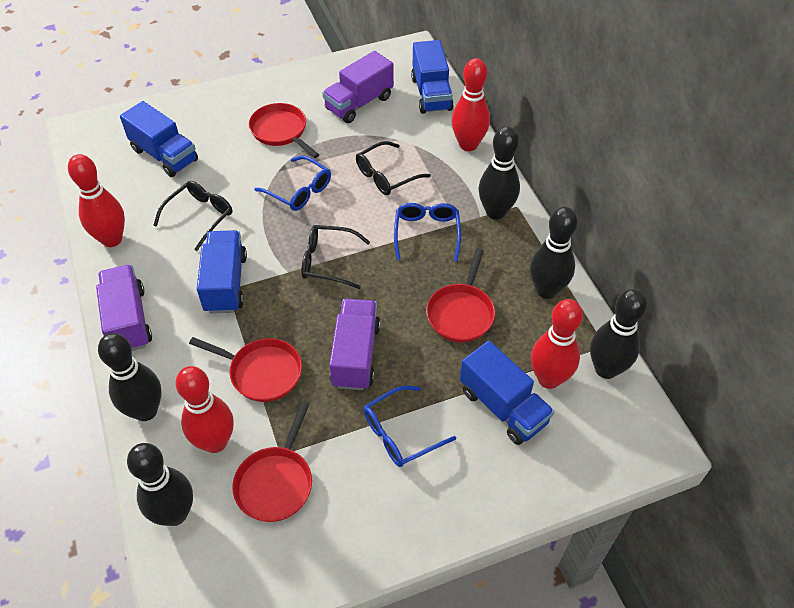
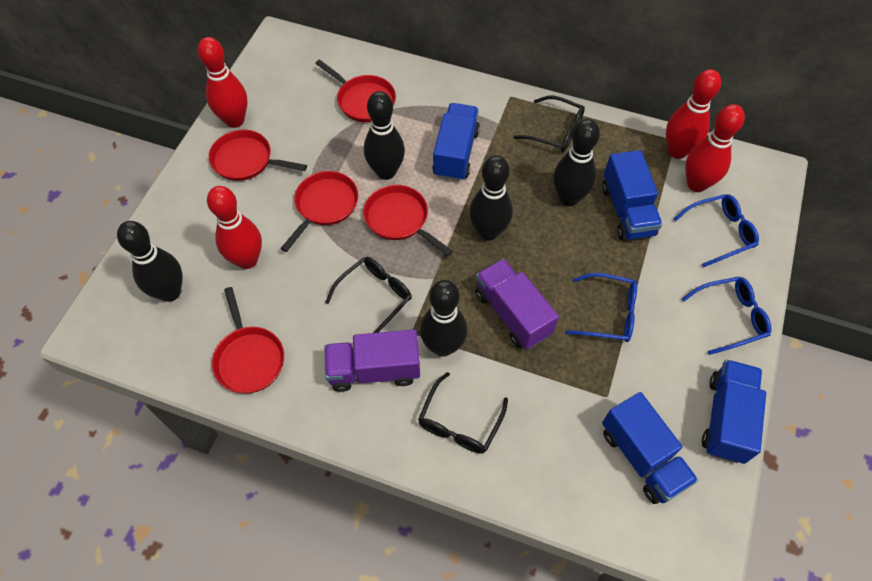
purple truck: 3 -> 2
red pan: 4 -> 5

